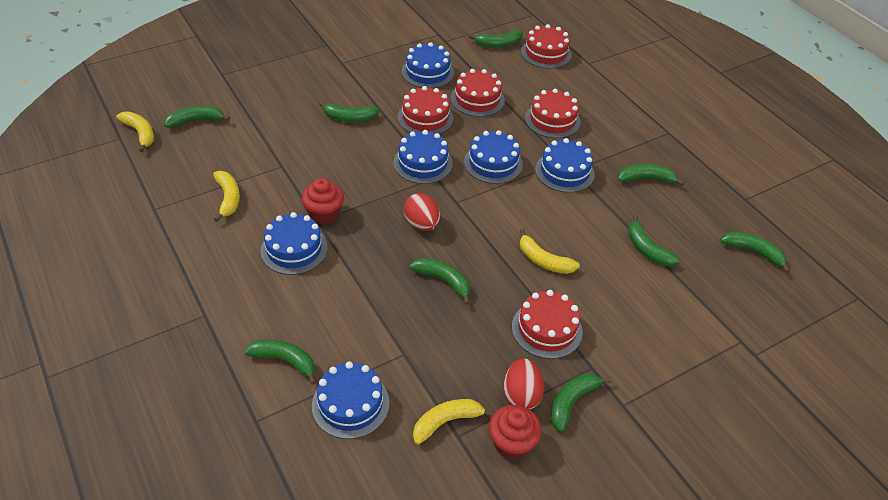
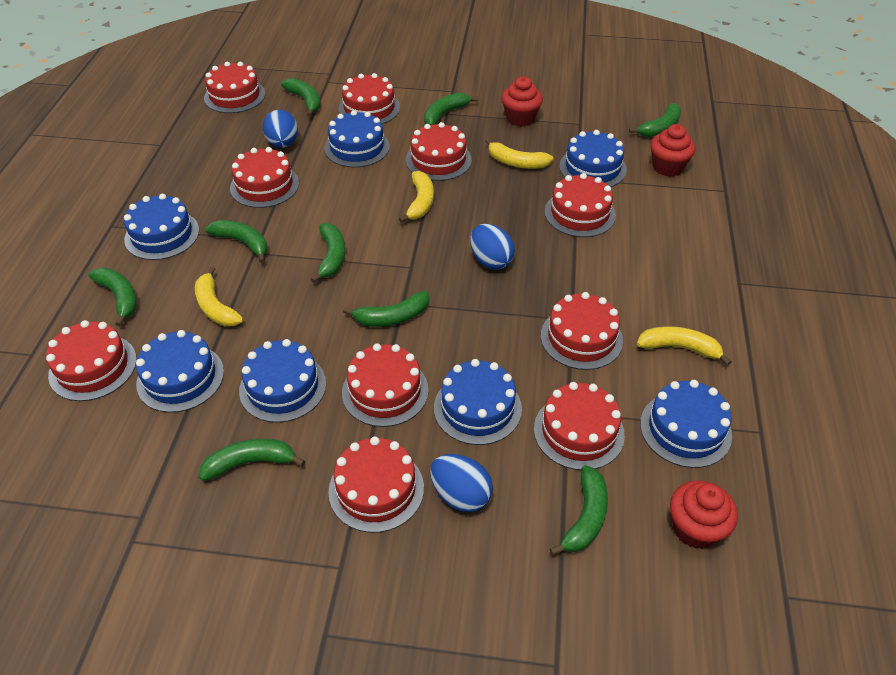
blue cake: 6 -> 7
blue egg: 0 -> 3
red cake: 5 -> 10
red cupcake: 2 -> 3
red egg: 2 -> 0

